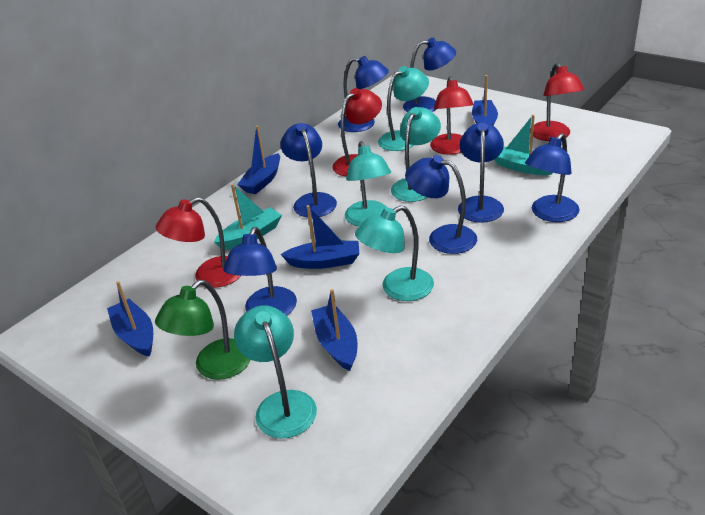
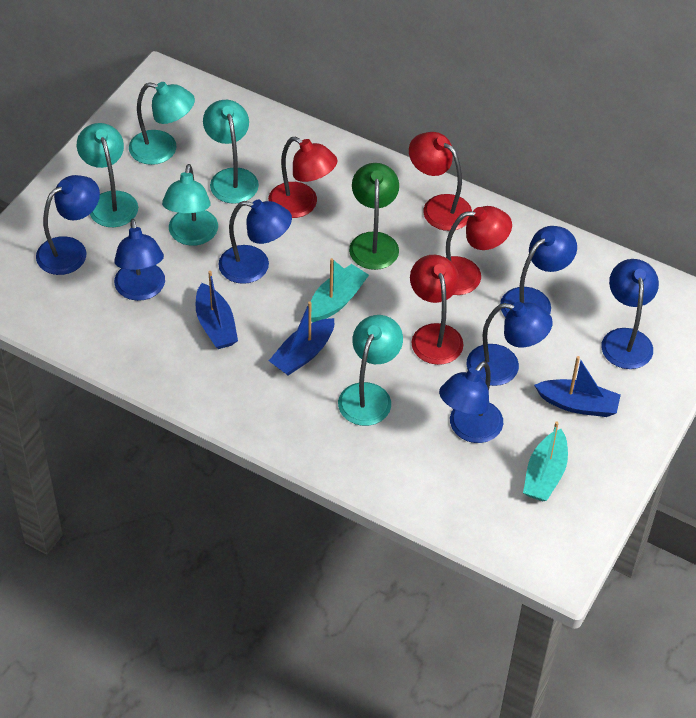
blue boat: 5 -> 3

